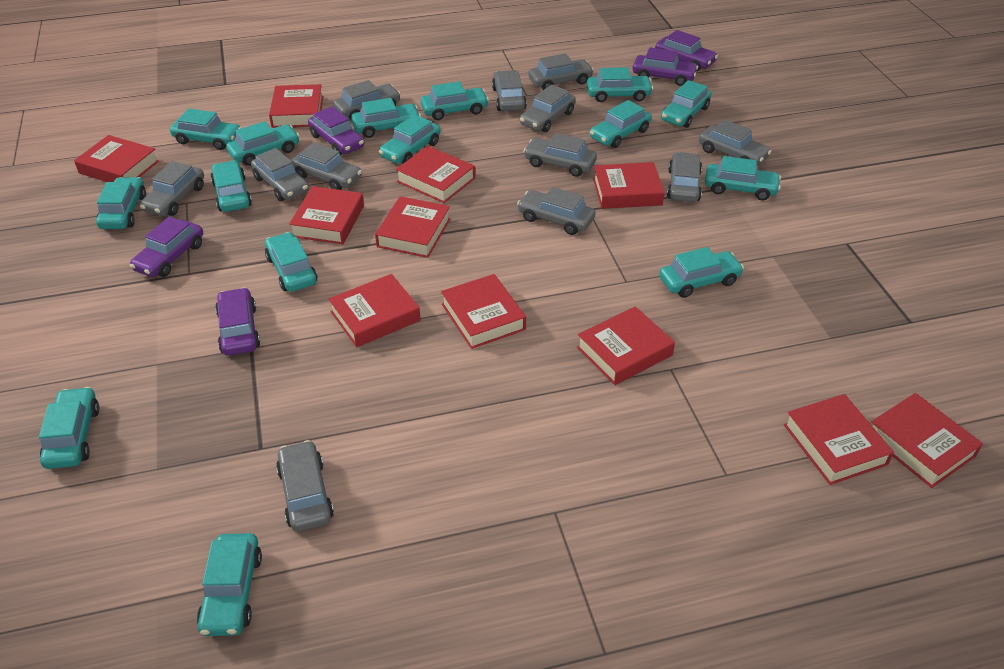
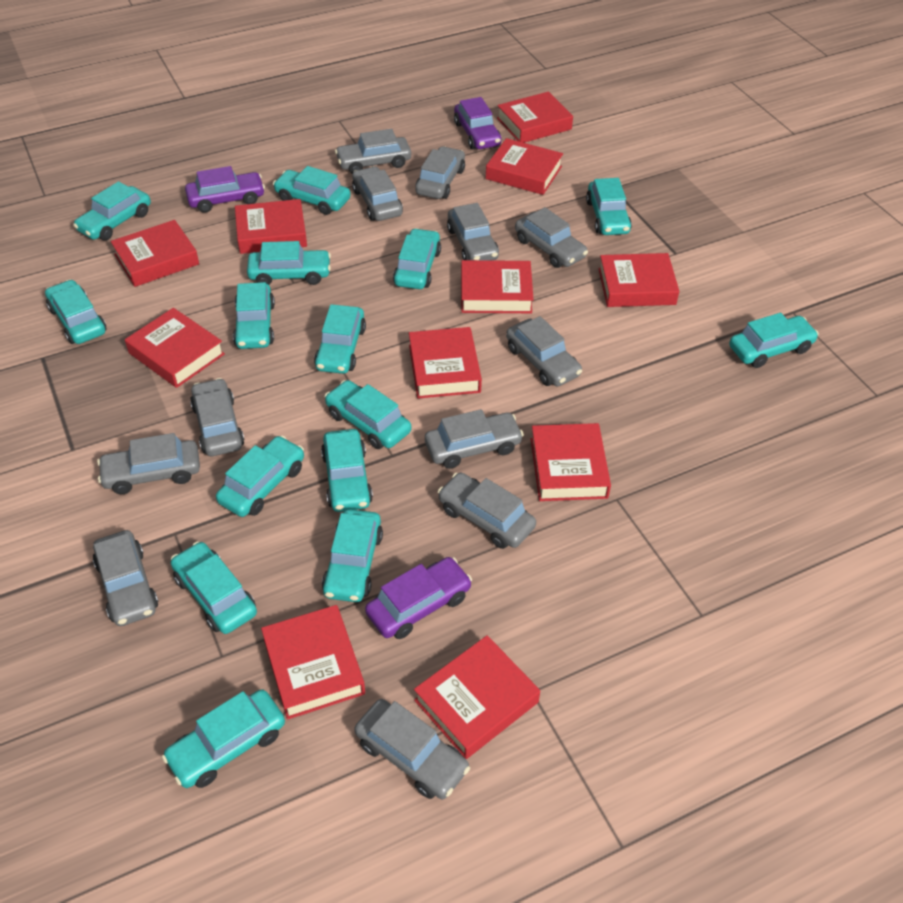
purple car: 5 -> 3

